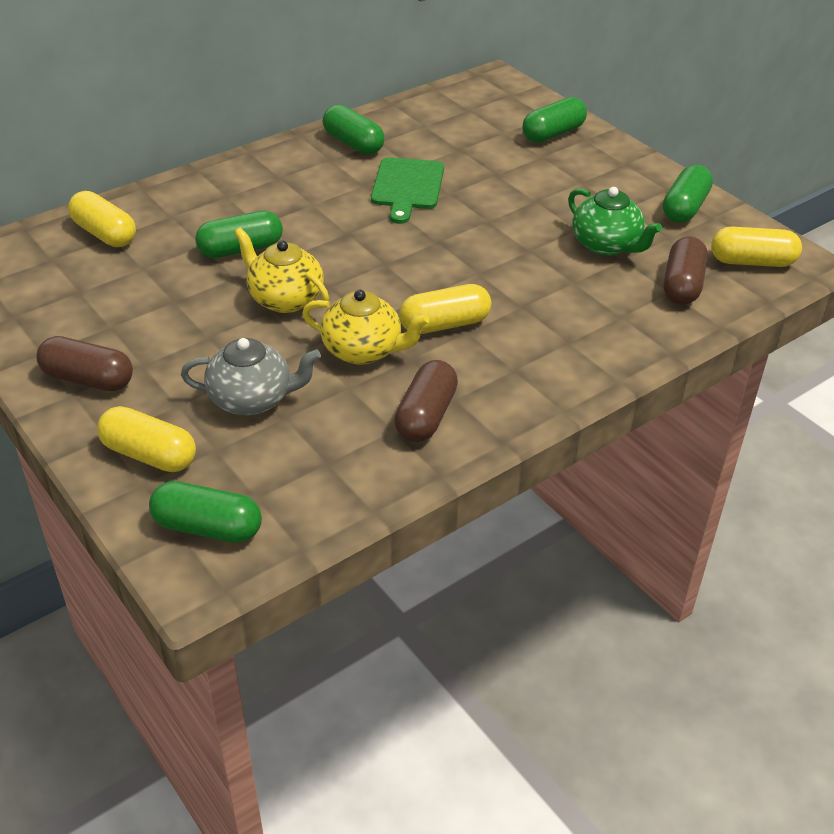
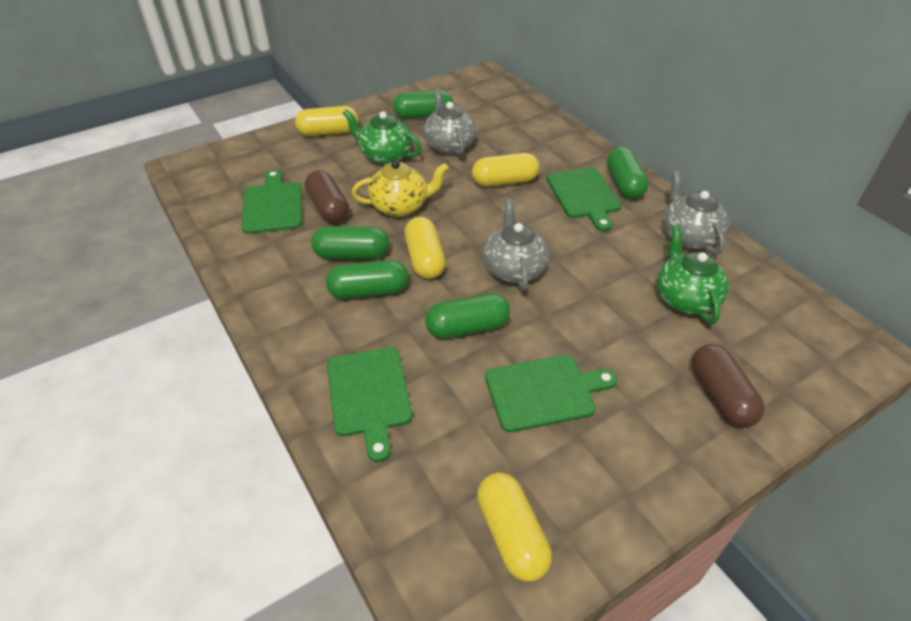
brown capsule: 3 -> 2
green cutting board: 1 -> 4
green teapot: 1 -> 2
grey teapot: 1 -> 3
yellow teapot: 2 -> 1

